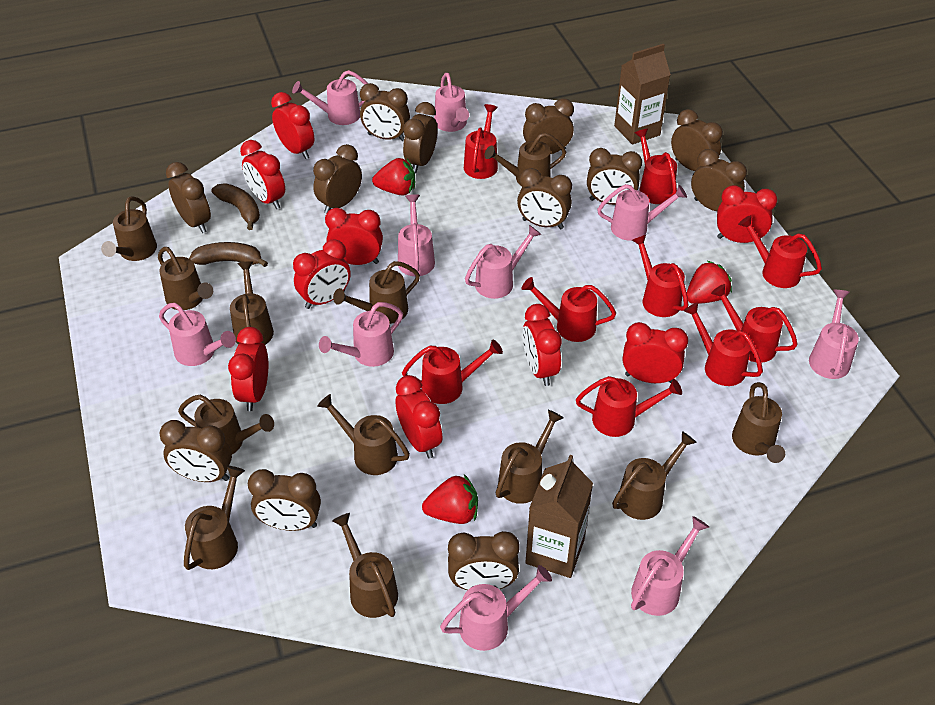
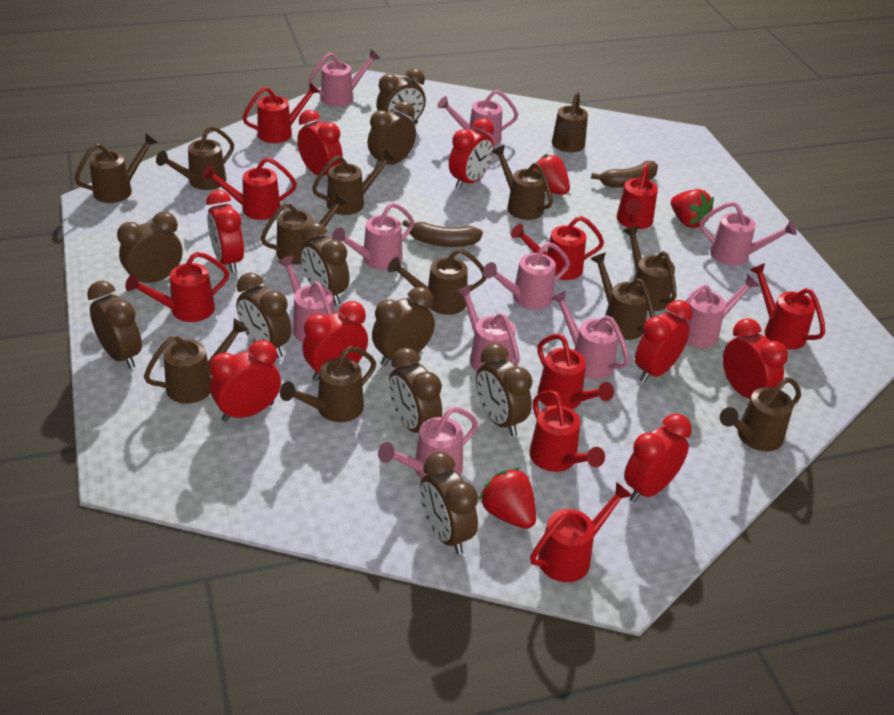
brown carton: 2 -> 0
brown clock: 12 -> 10
red clock: 9 -> 8

